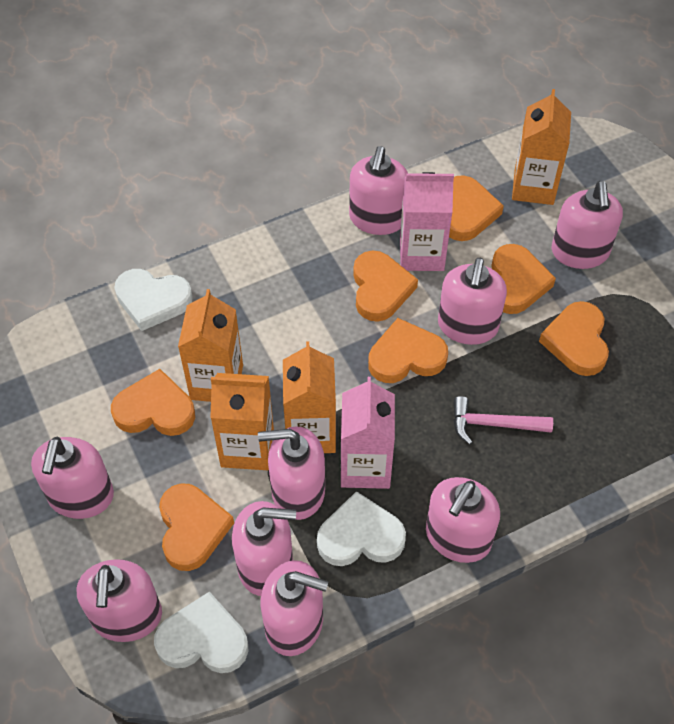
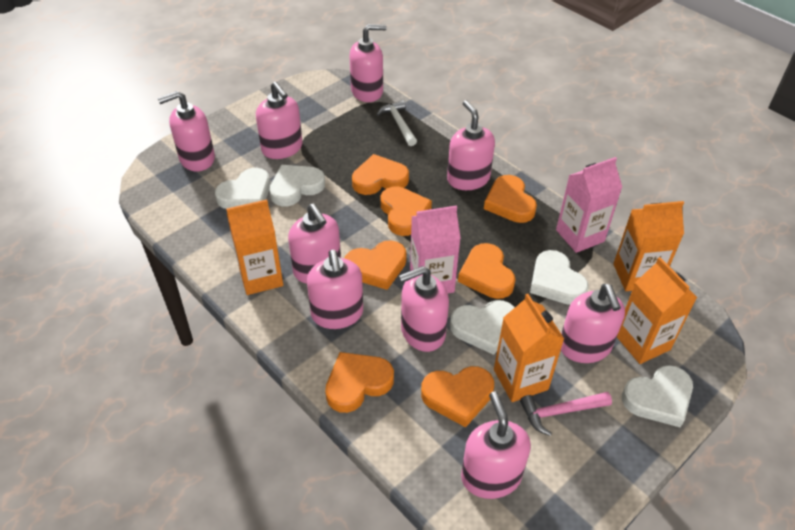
white hammer: 0 -> 1
white heart: 3 -> 5

